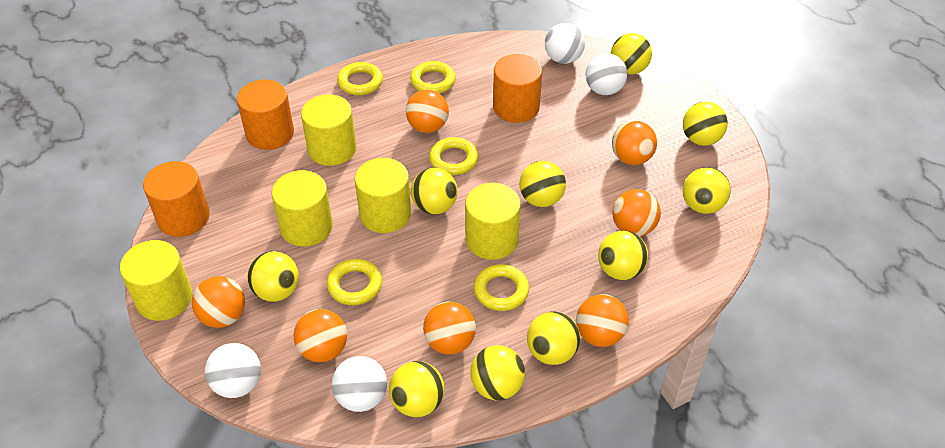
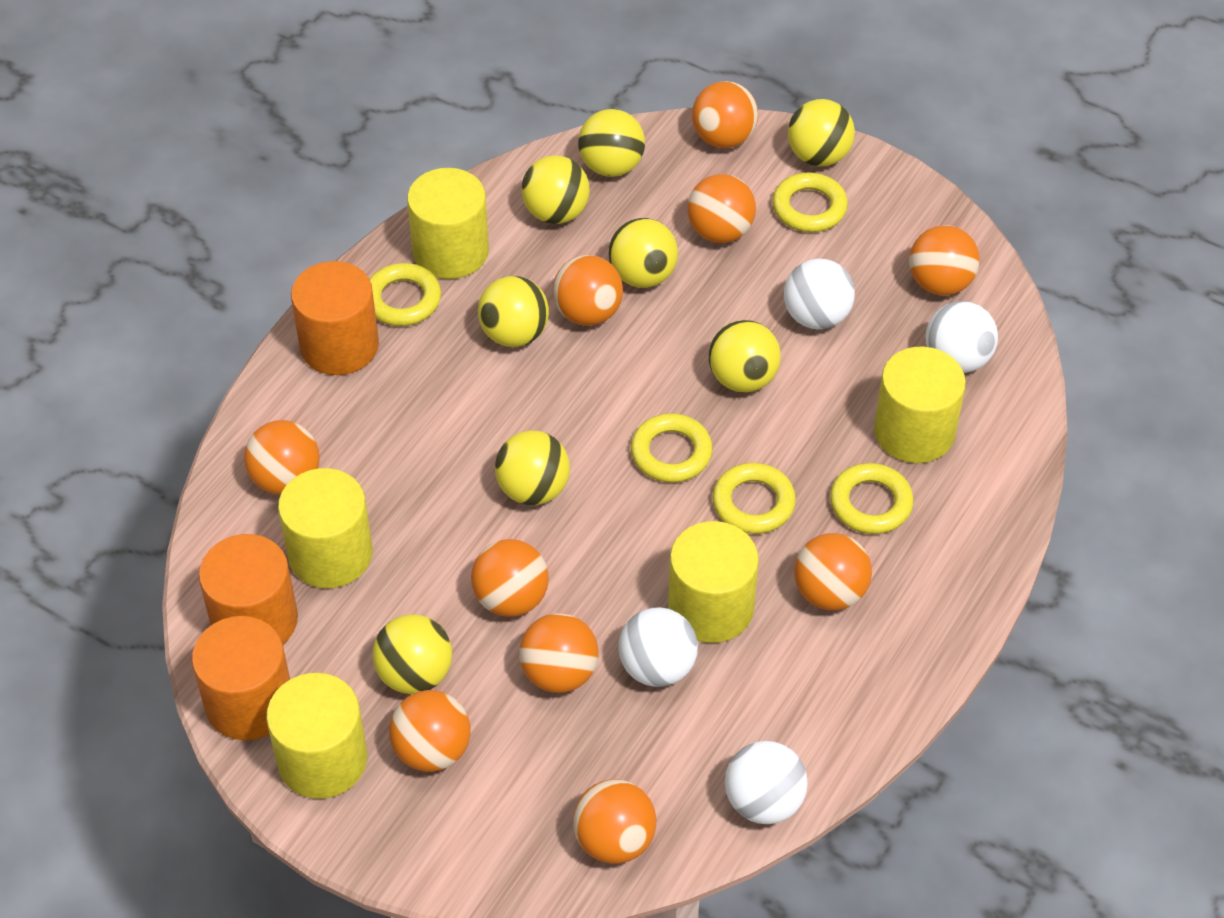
orange ball: 7 -> 10
yellow ball: 10 -> 8

